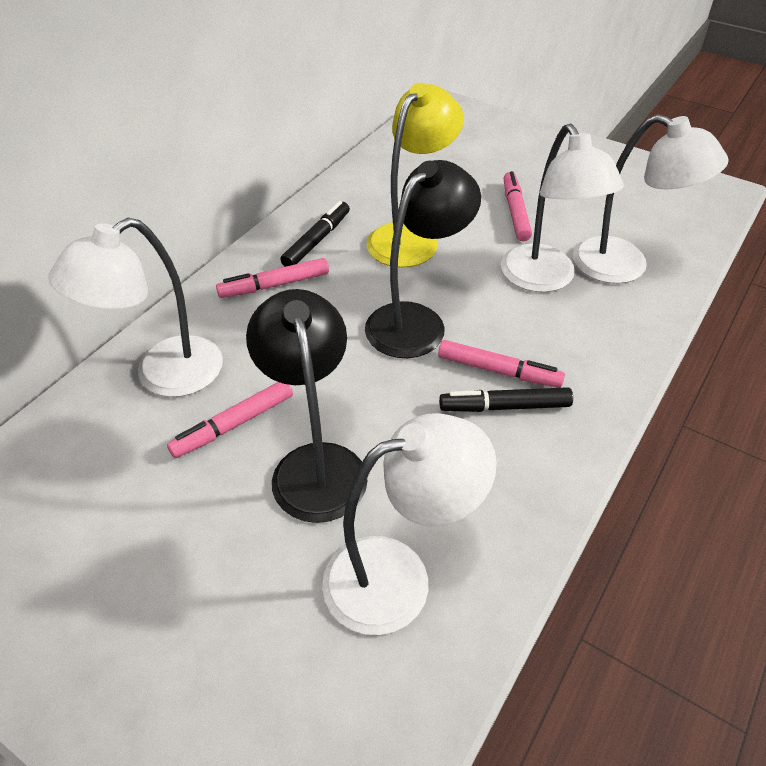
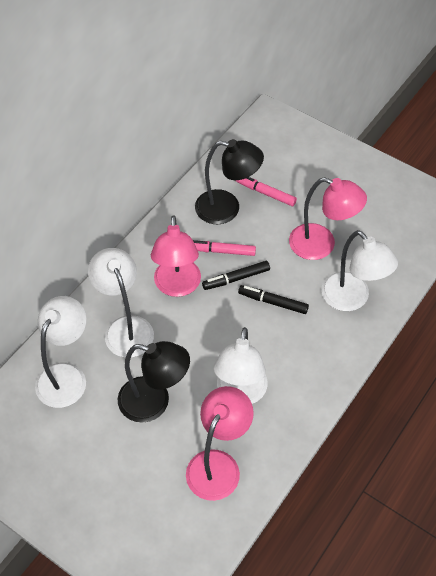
pink lamp: 0 -> 3
pink marker: 4 -> 2
yellow lamp: 1 -> 0

